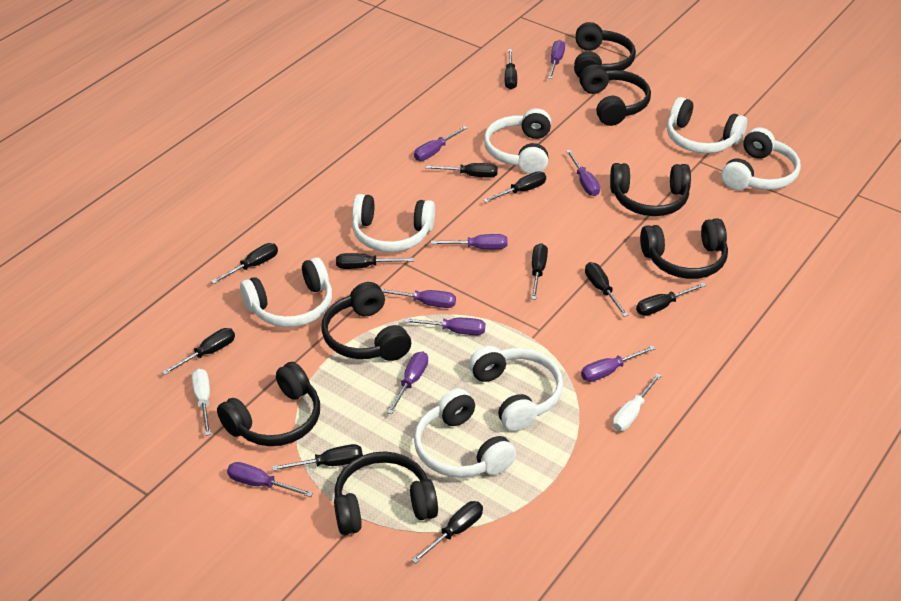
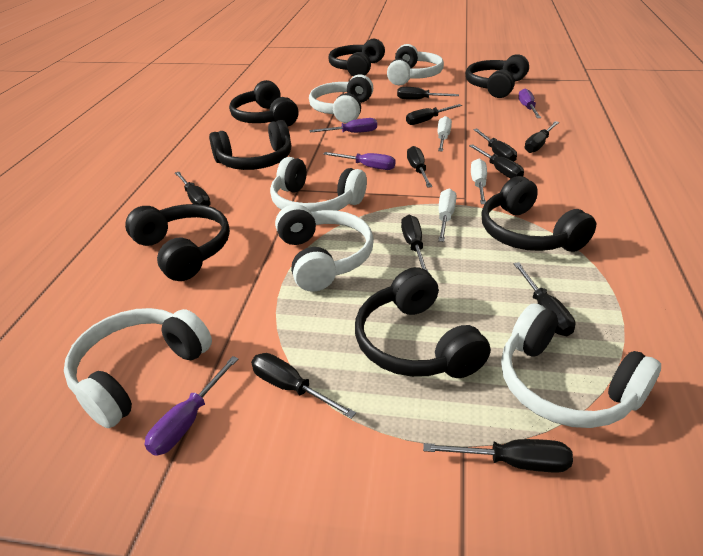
purple screwdriver: 9 -> 4
white headphones: 7 -> 6
white screwdriver: 2 -> 3

